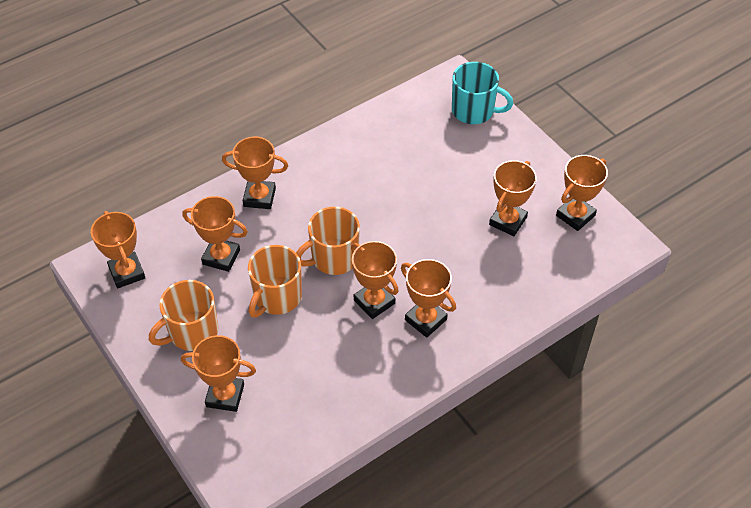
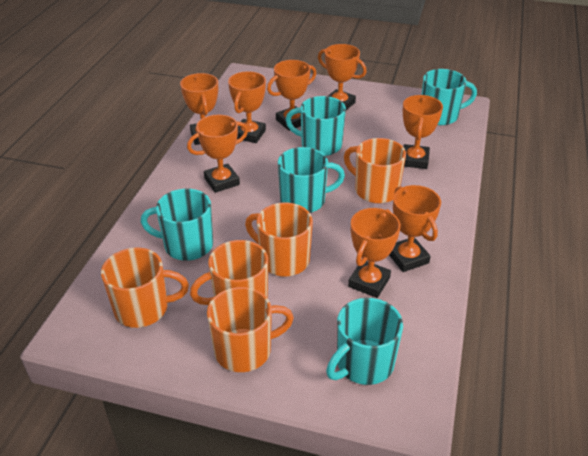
orange mug: 3 -> 5
turquoise mug: 1 -> 5

